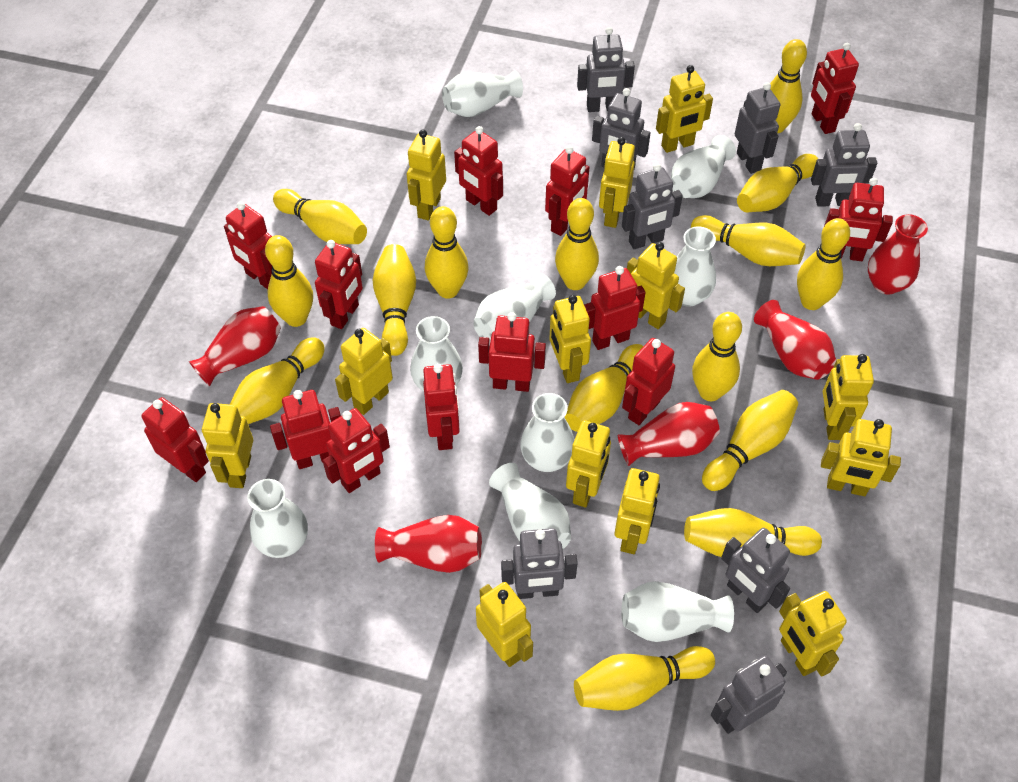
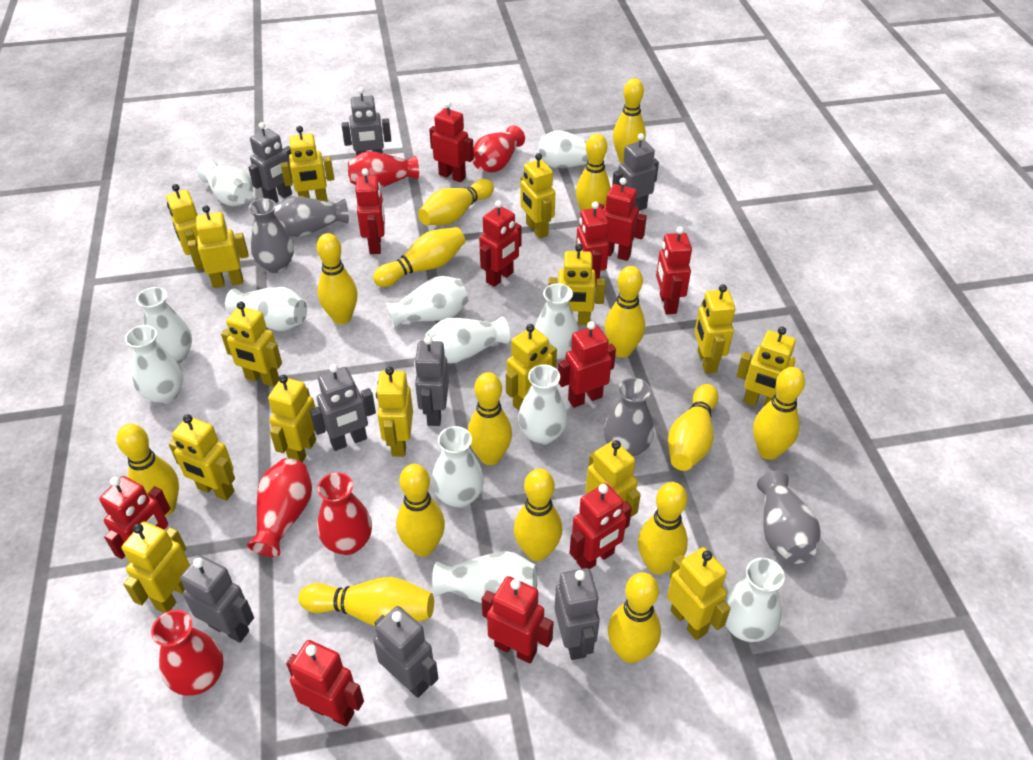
grey vase: 0 -> 4
red robot: 13 -> 11
white vase: 9 -> 12
yellow robot: 13 -> 15

